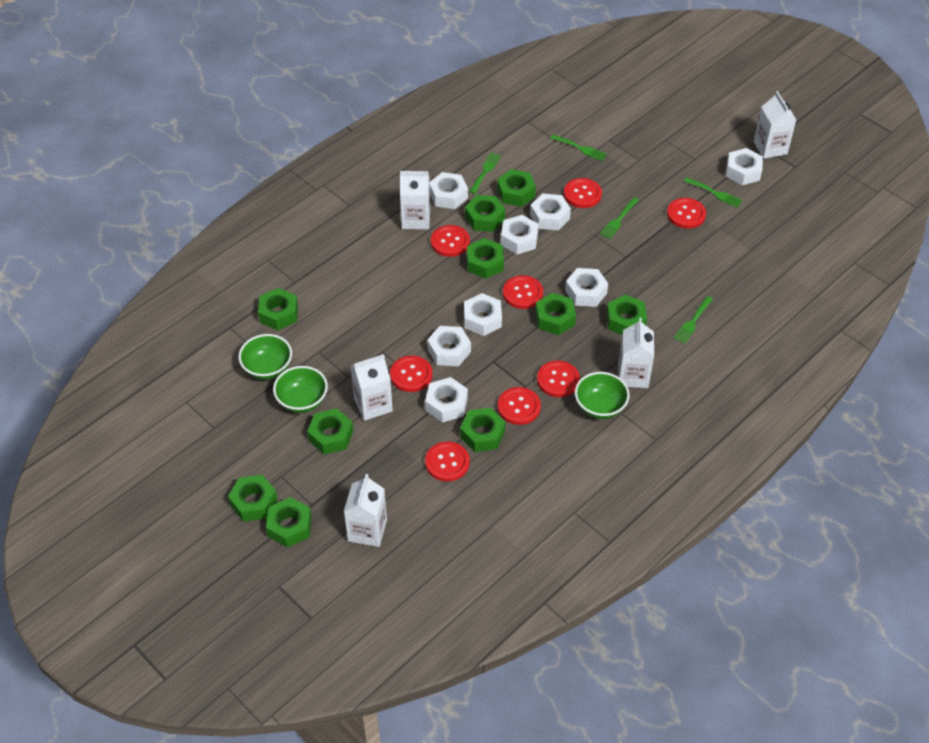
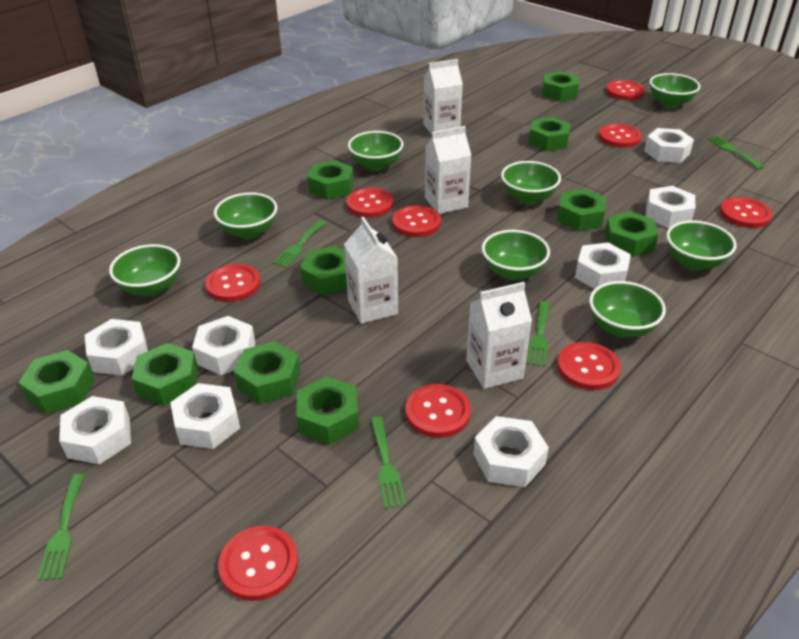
green bowl: 3 -> 8
red button: 8 -> 9
white carton: 5 -> 4

